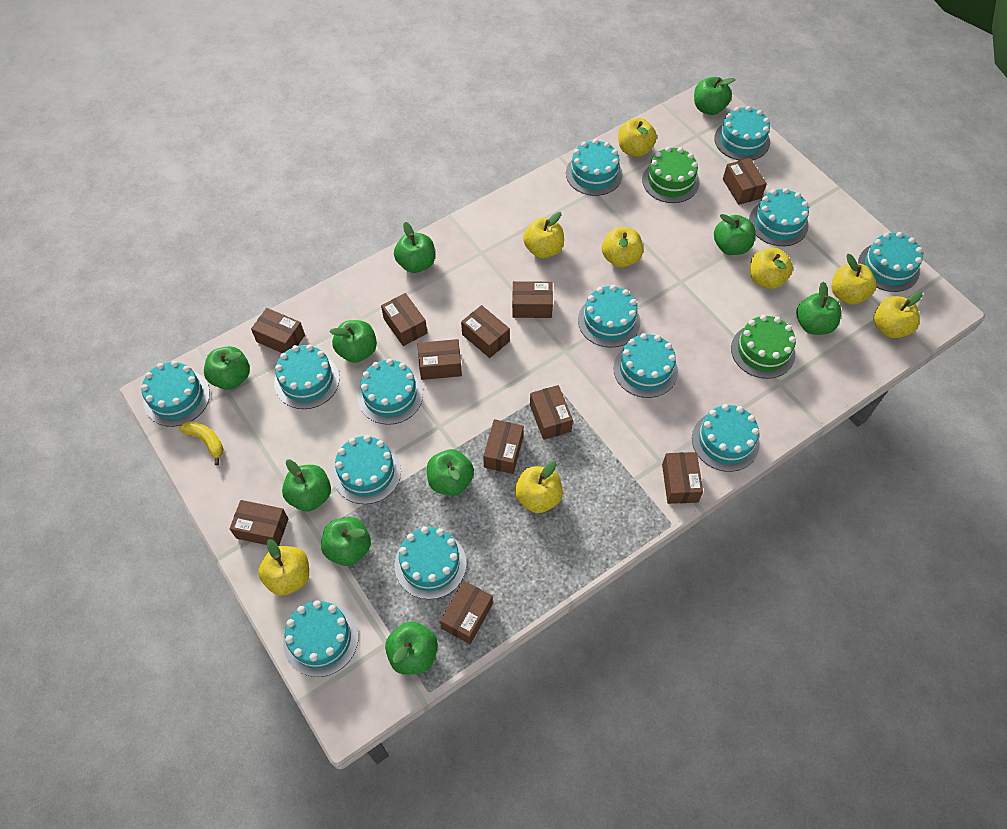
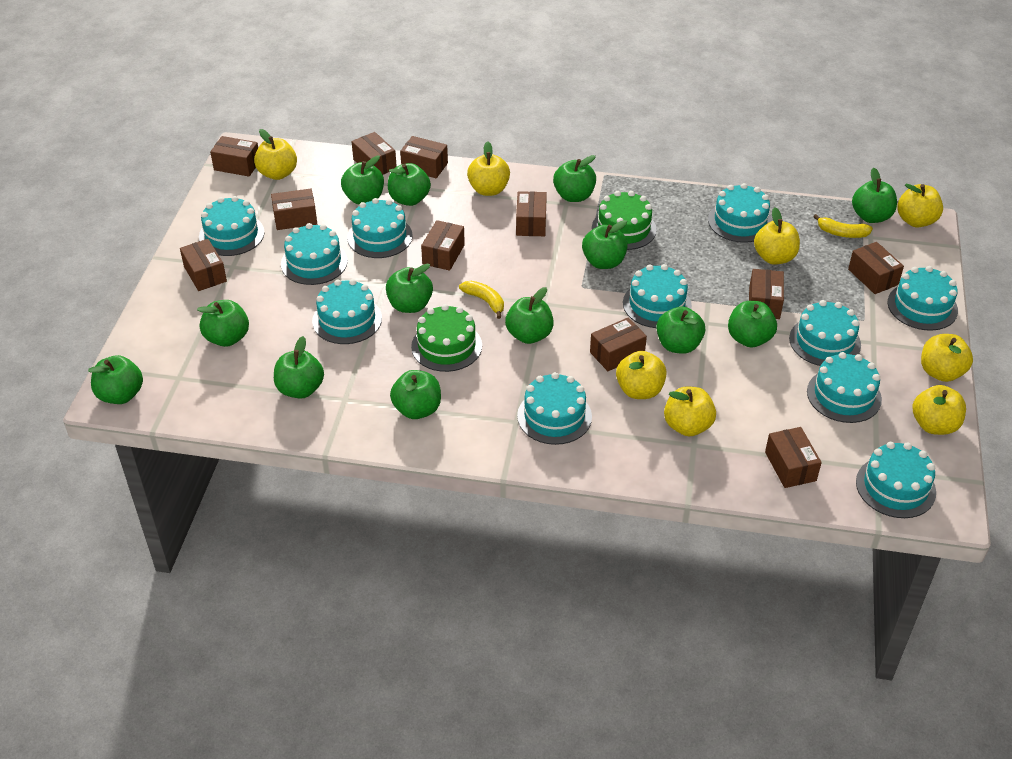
green apple: 10 -> 13
turquoise cake: 13 -> 11
yellow banana: 1 -> 2

